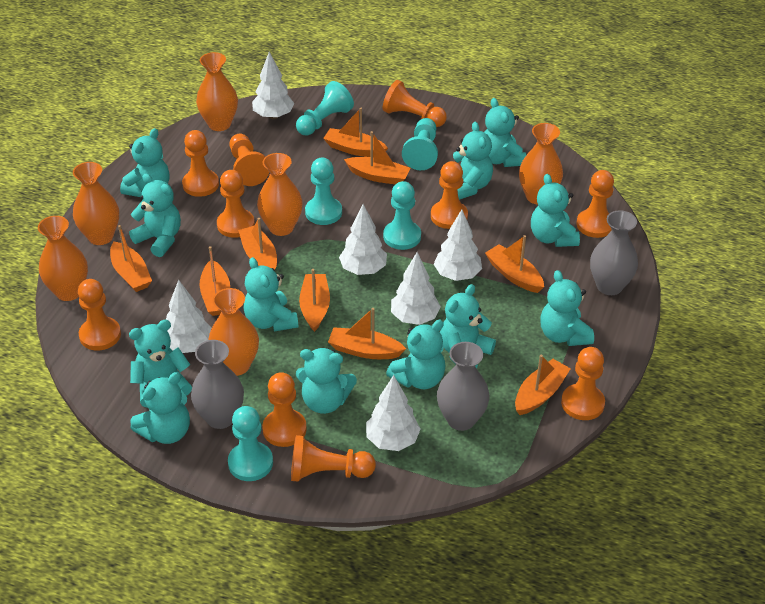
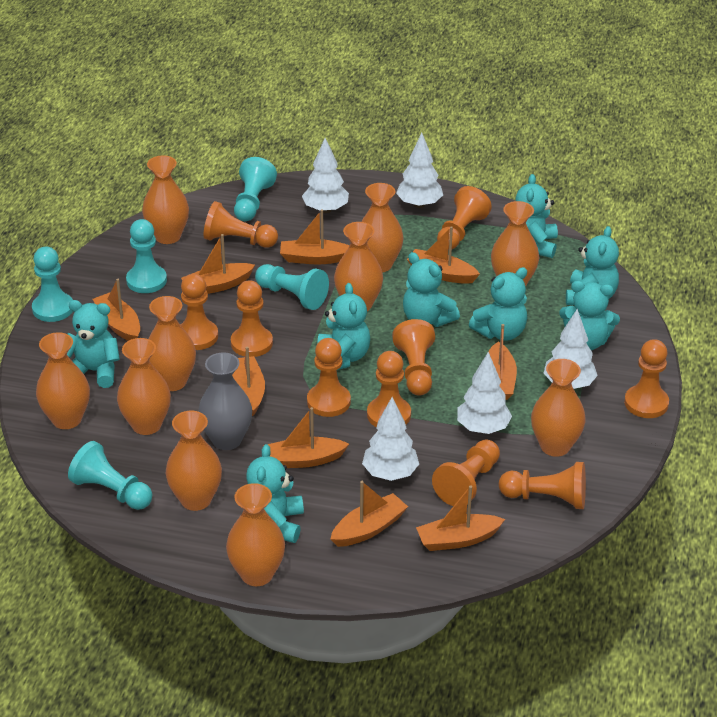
grey vase: 3 -> 1
orange vase: 6 -> 10
turquoise teddy bear: 12 -> 8
white tree: 6 -> 5

